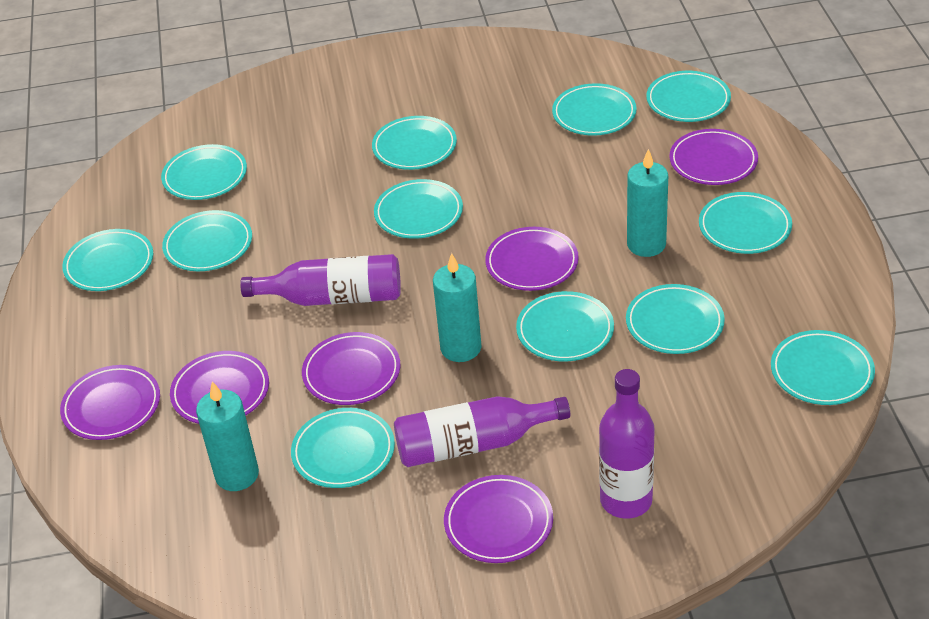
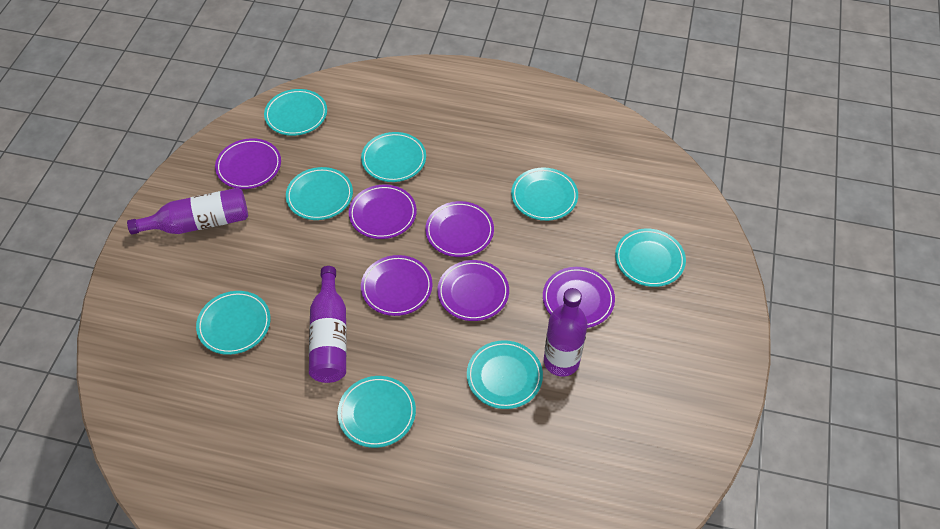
turquoise candle: 3 -> 0
turquoise plate: 12 -> 8

